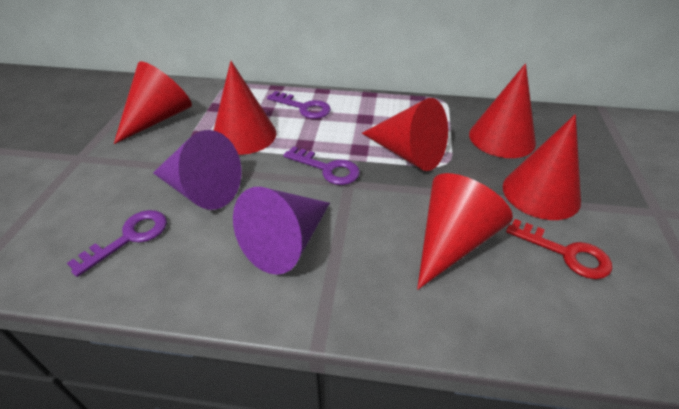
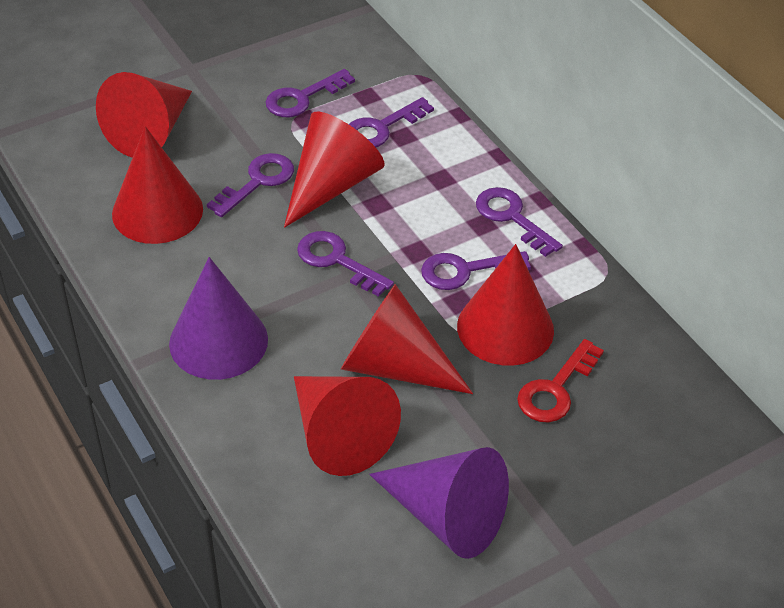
purple key: 3 -> 6

